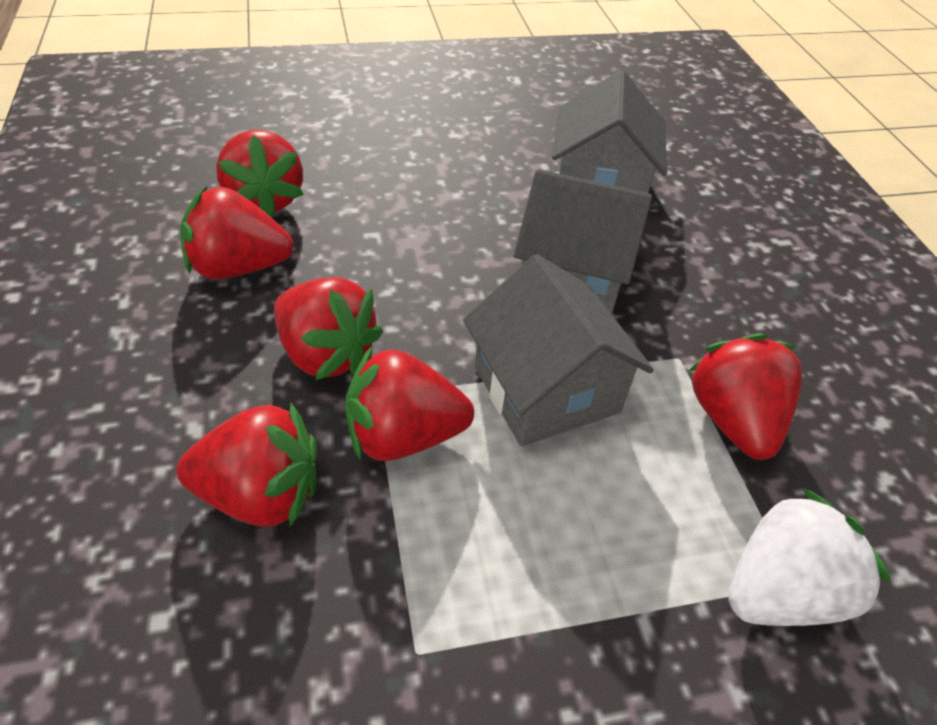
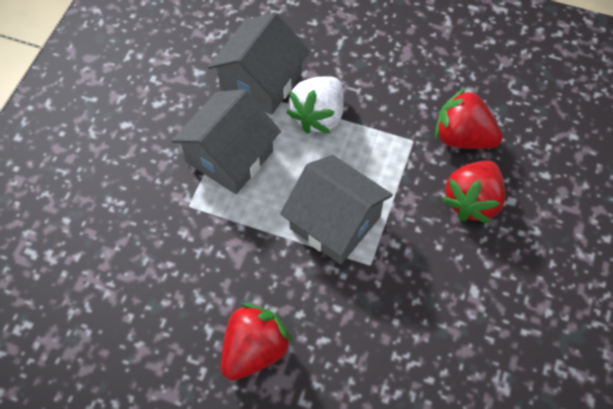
red strawberry: 6 -> 3

